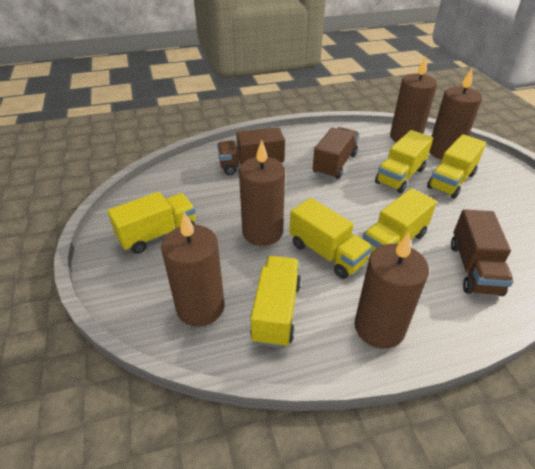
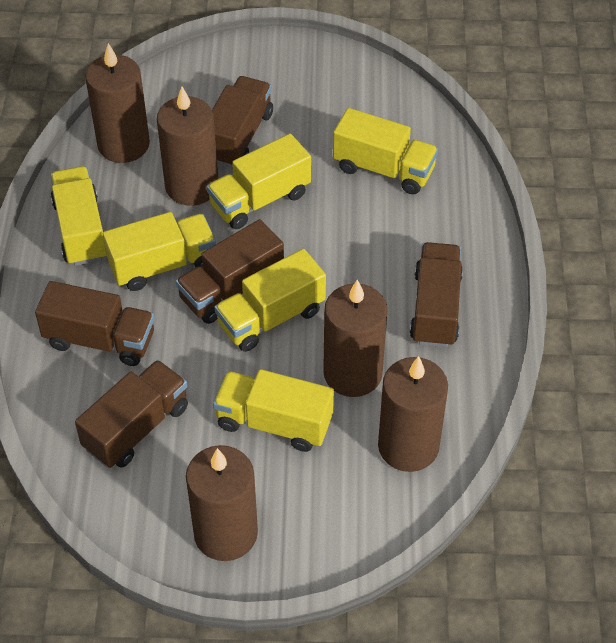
brown truck: 3 -> 5

